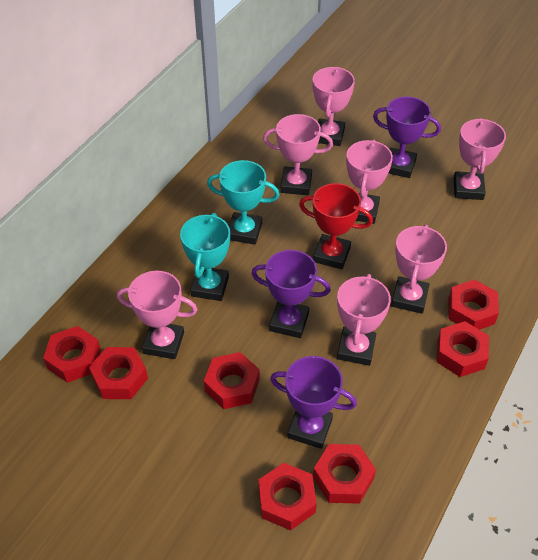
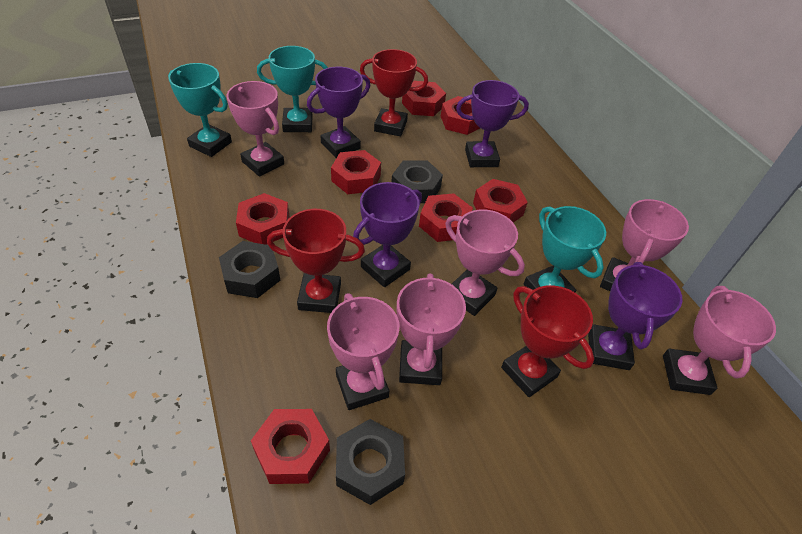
black nut: 0 -> 3
pink trophy: 7 -> 6
purple trophy: 3 -> 4
red trophy: 1 -> 3
turquoise trophy: 2 -> 3

